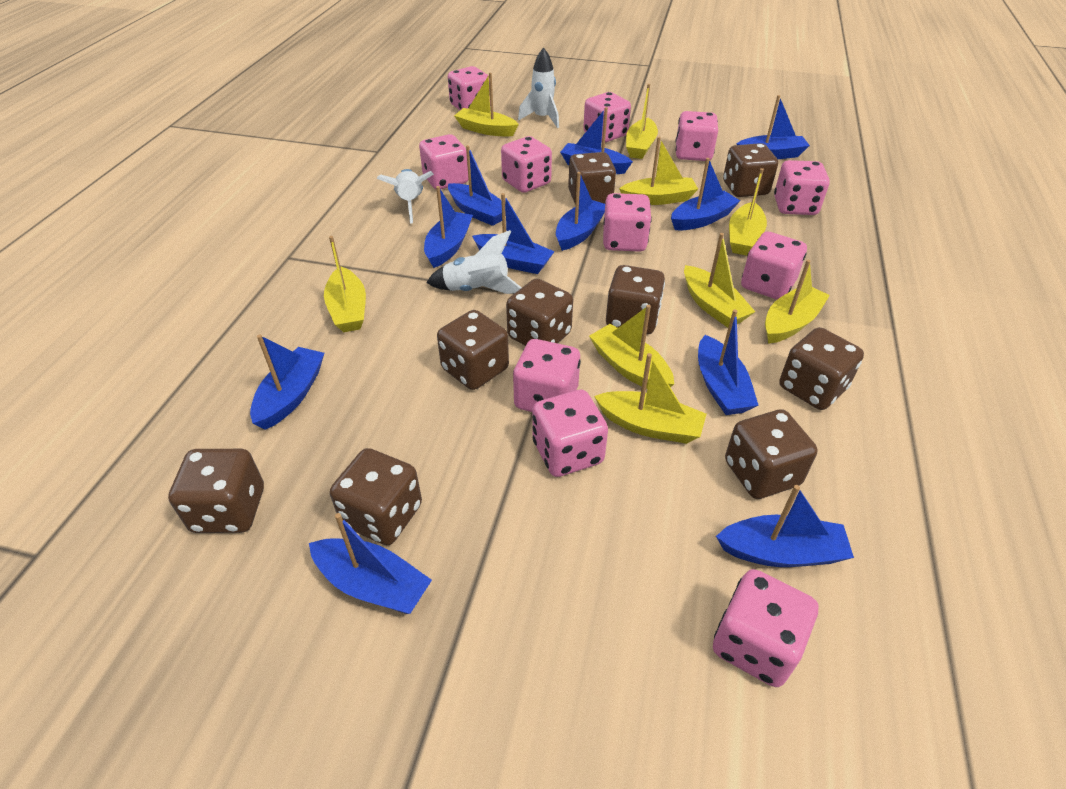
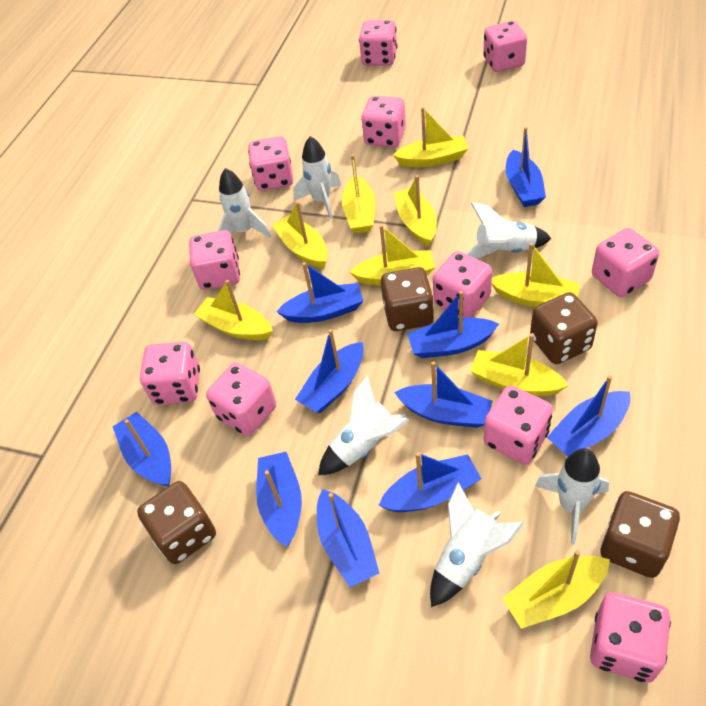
blue boat: 11 -> 10
brown dice: 9 -> 4
white rocket: 3 -> 6

